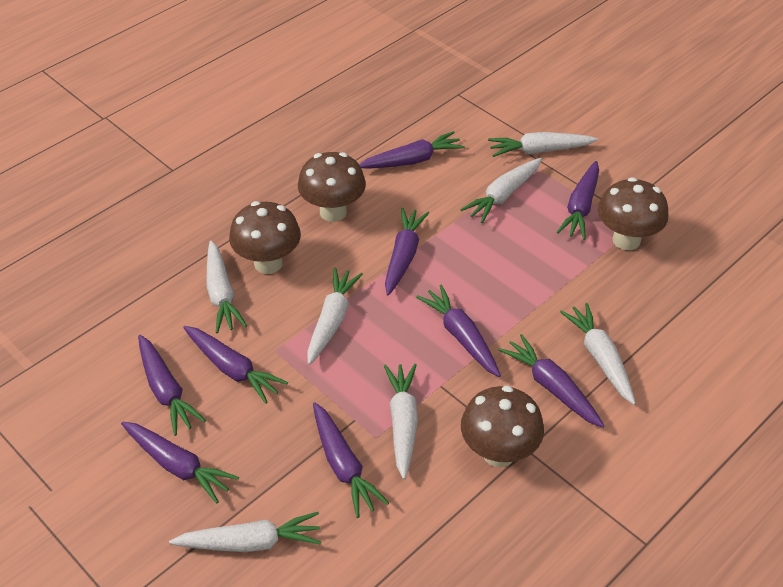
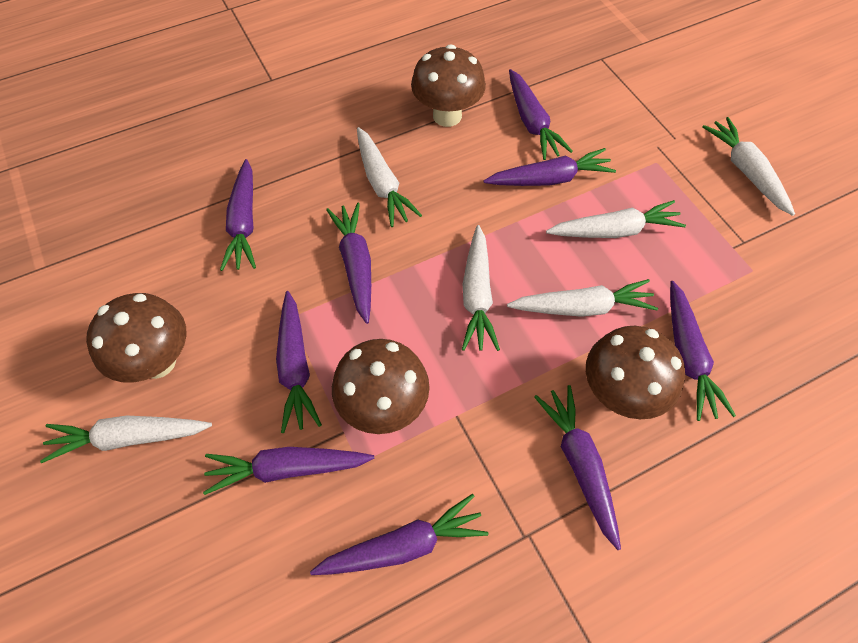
white carrot: 7 -> 6

